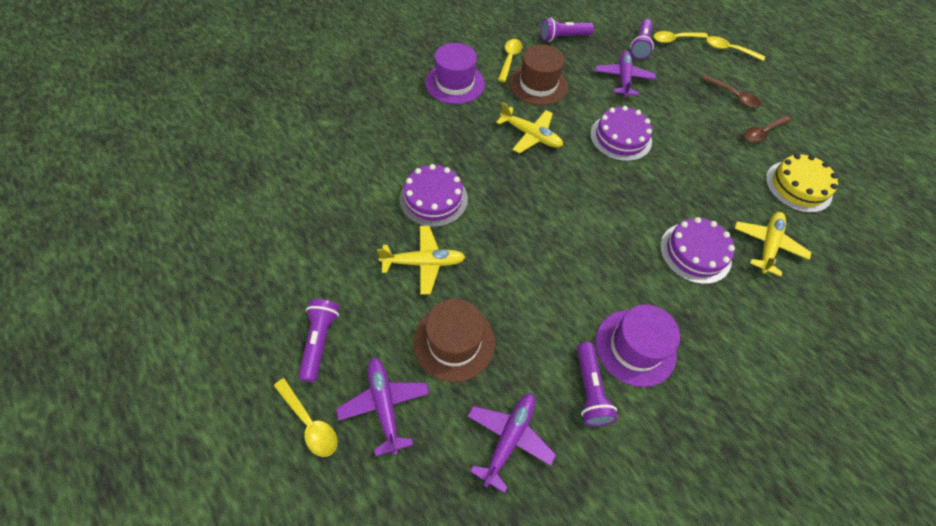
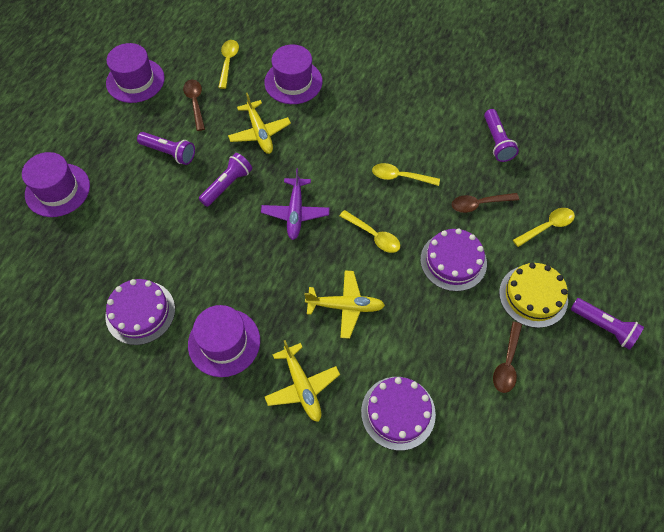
brown hat: 2 -> 0
brown spoon: 2 -> 3
purple hat: 2 -> 4
purple plane: 3 -> 1

